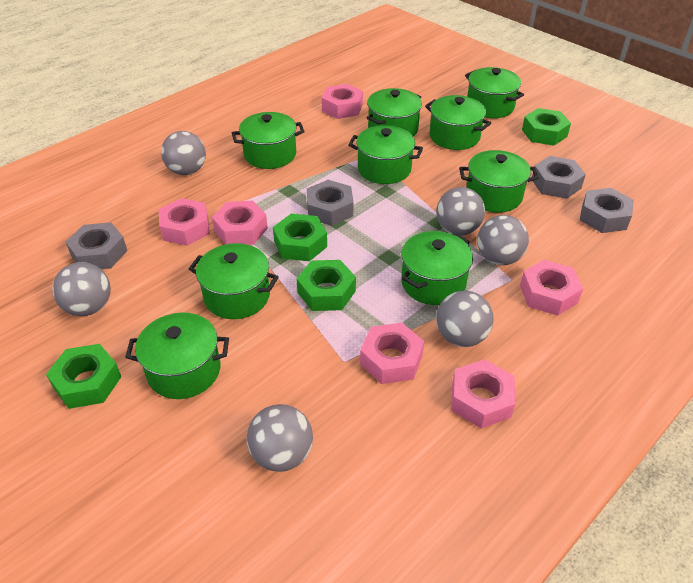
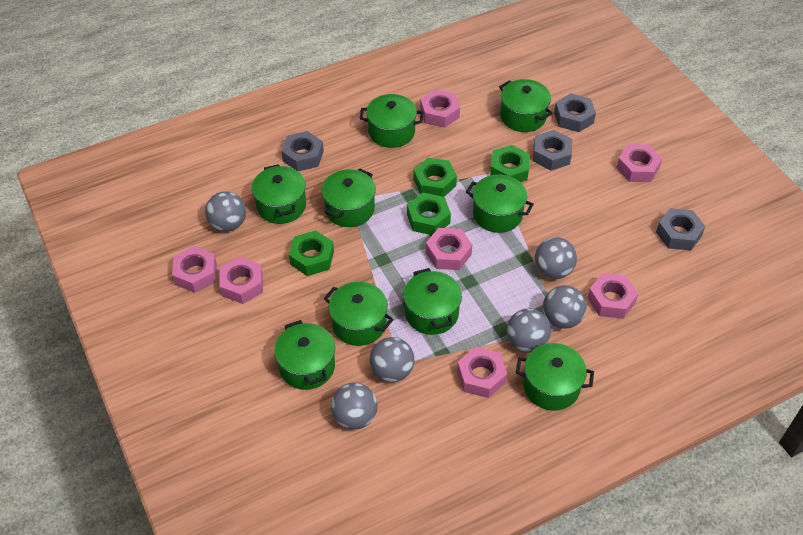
pink nut: 6 -> 7

